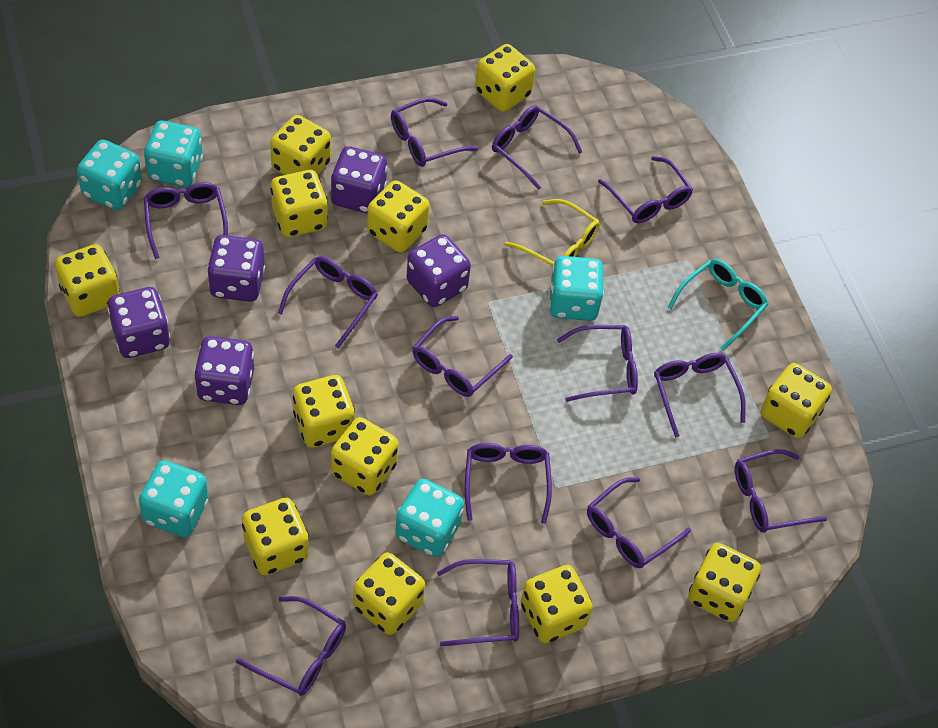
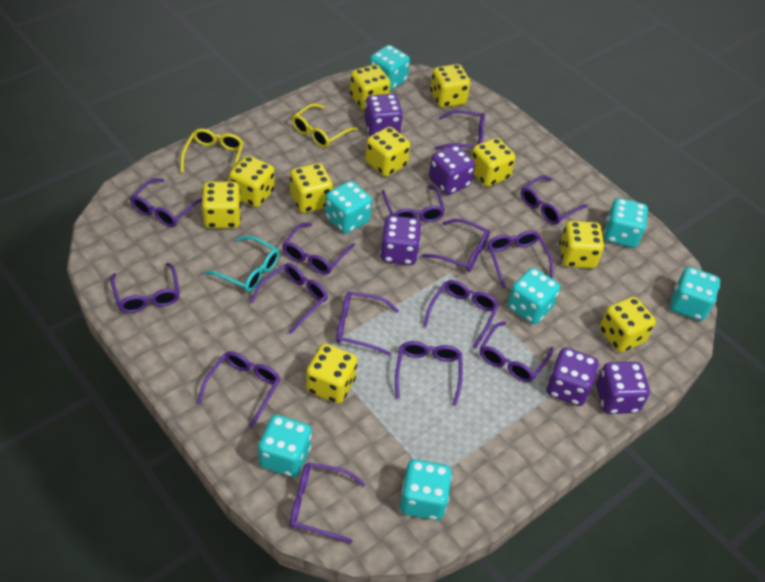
purple glasses: 13 -> 15
turquoise dice: 5 -> 7
yellow dice: 12 -> 10
yellow glasses: 1 -> 2

